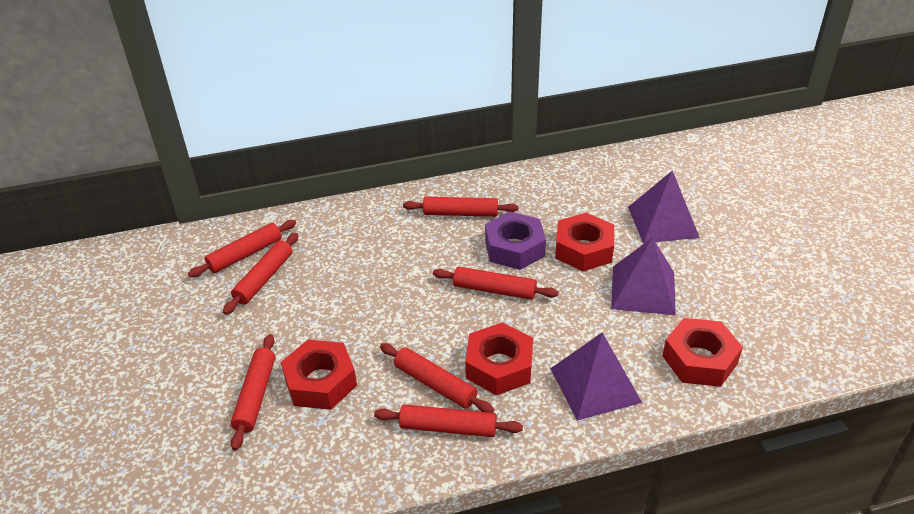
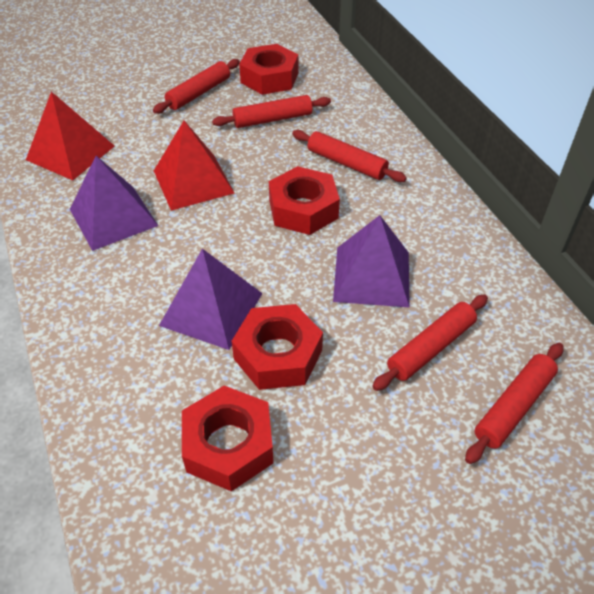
purple nut: 1 -> 0
red pyramid: 0 -> 2
red rolling pin: 7 -> 5

